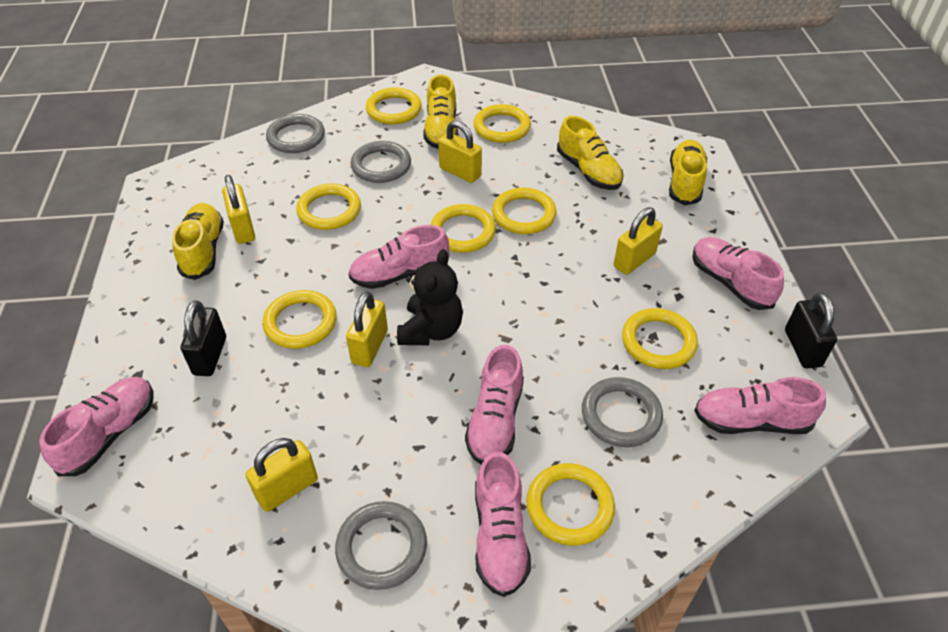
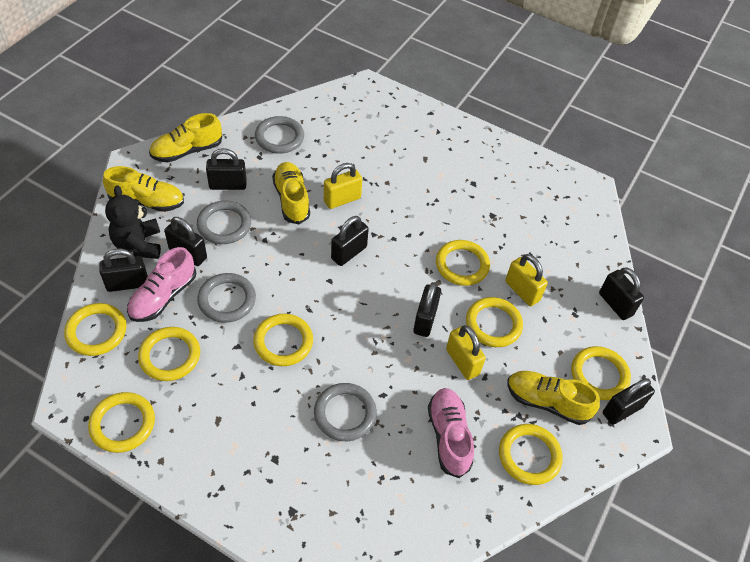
black padlock: 2 -> 7
pink shoe: 6 -> 2
yellow padlock: 5 -> 3

